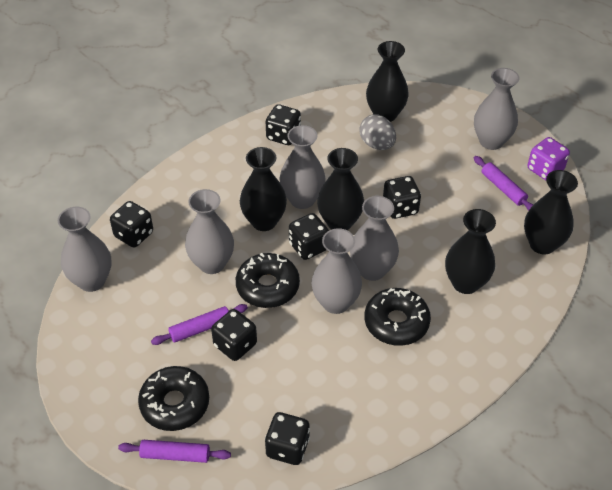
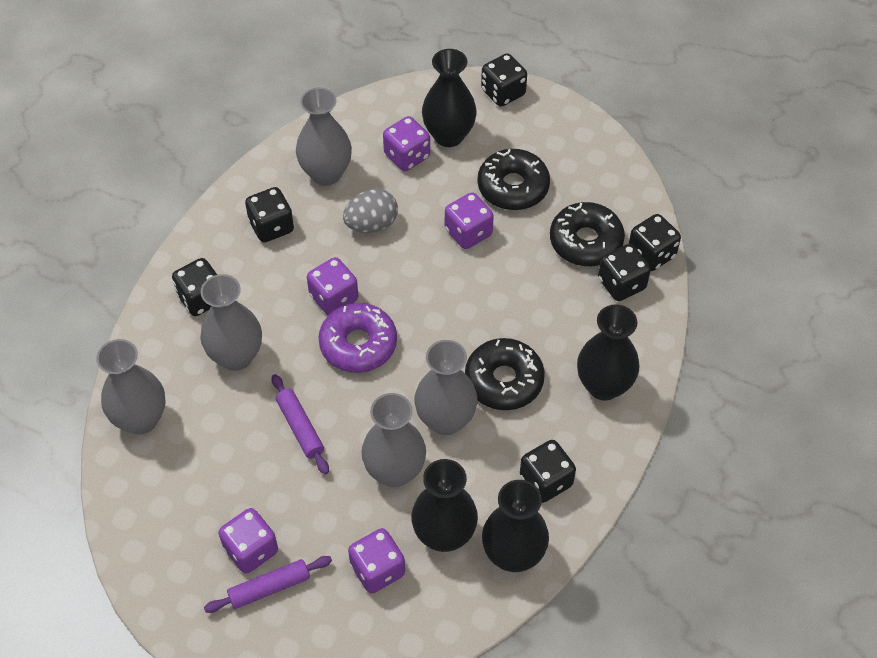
black vase: 5 -> 4
grey vase: 6 -> 5
purple dice: 1 -> 5
purple donut: 0 -> 1
purple rolling pin: 3 -> 2

